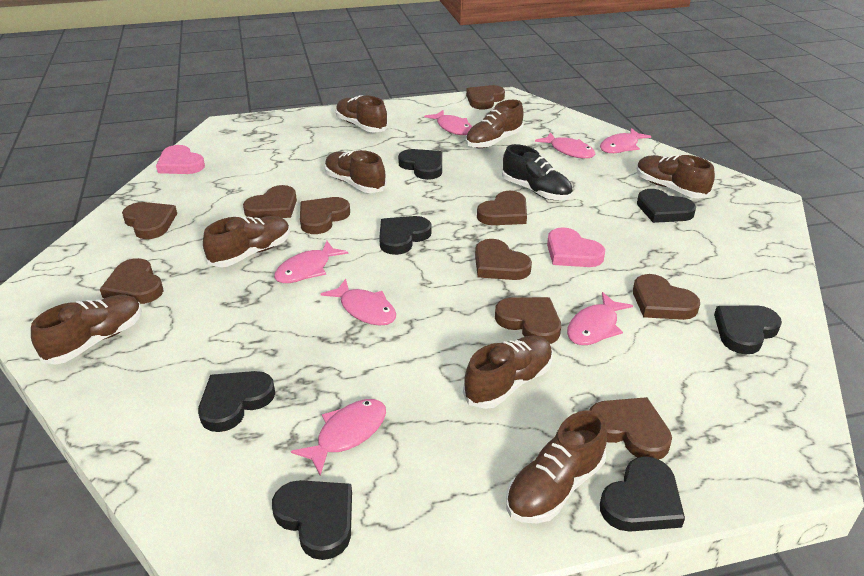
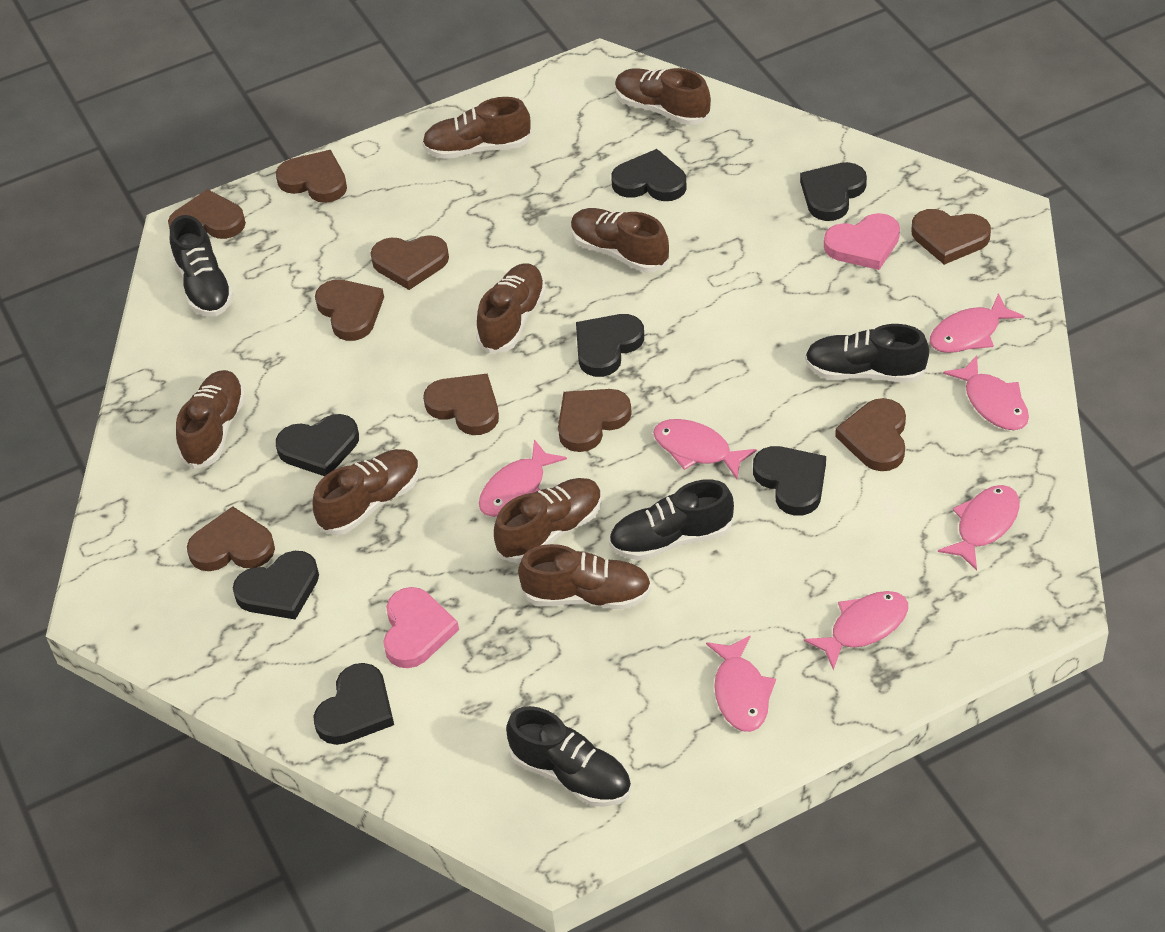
black shoe: 1 -> 4
brown heart: 10 -> 9

